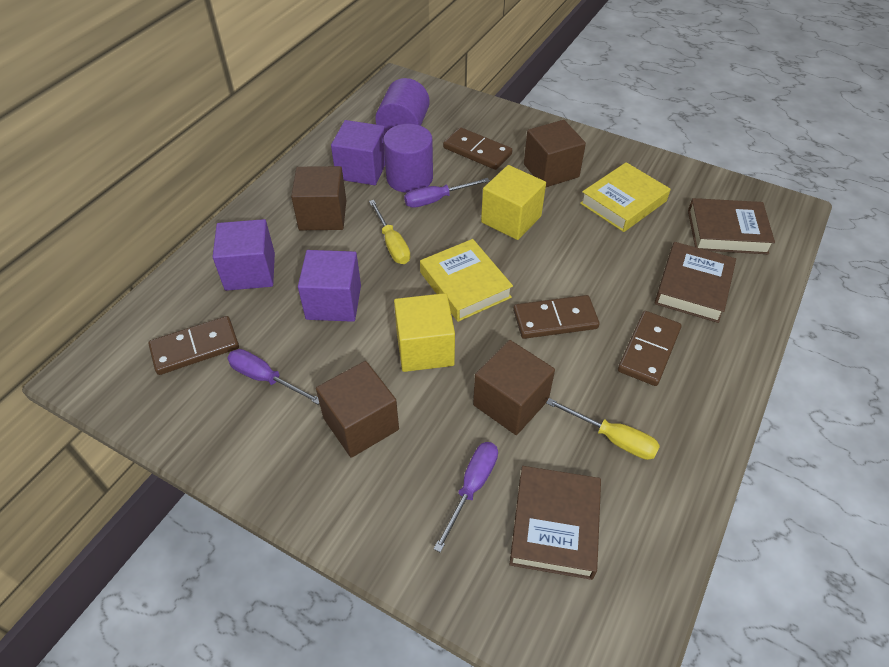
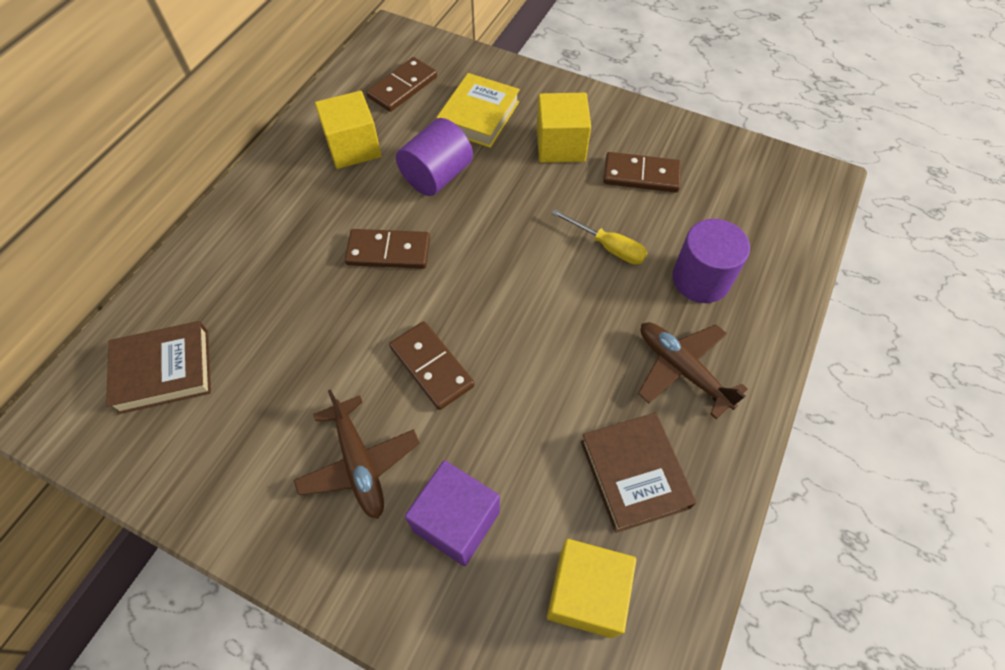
brown book: 3 -> 2
brown cube: 4 -> 0
brown plane: 0 -> 2
purple cube: 3 -> 1
purple screwdriver: 3 -> 0
yellow book: 2 -> 1
yellow cube: 2 -> 3
yellow screwdriver: 2 -> 1

